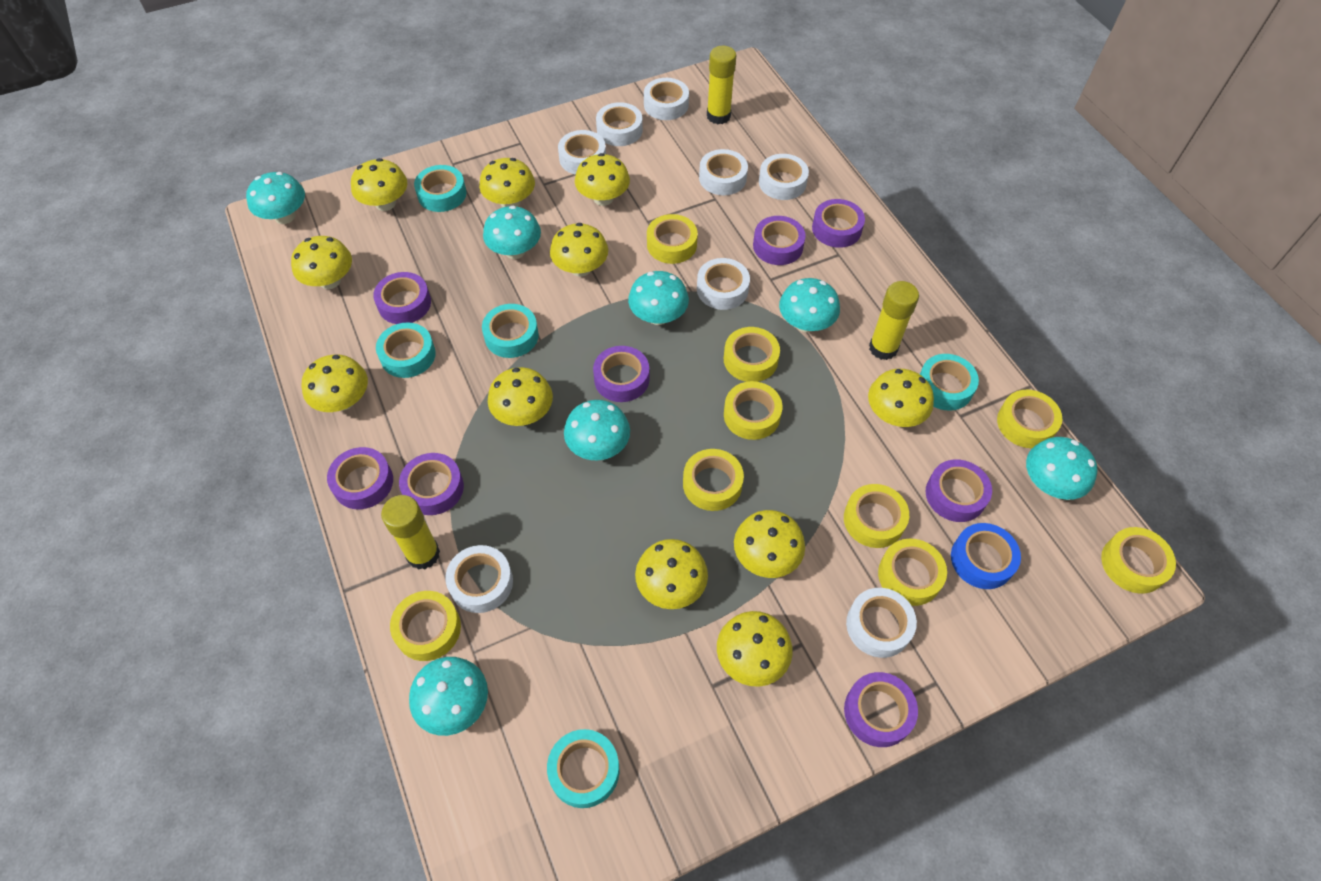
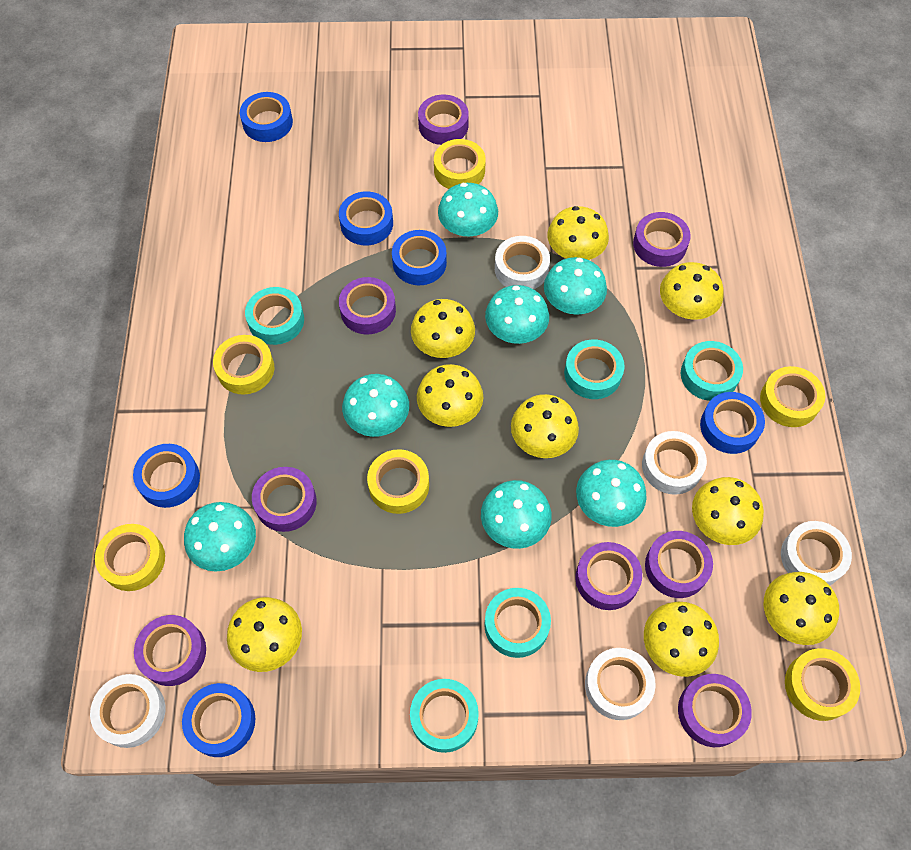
blue tape: 1 -> 6
white tape: 8 -> 5
yellow glue stick: 3 -> 0
yellow mushroom: 11 -> 9
yellow tape: 9 -> 6

